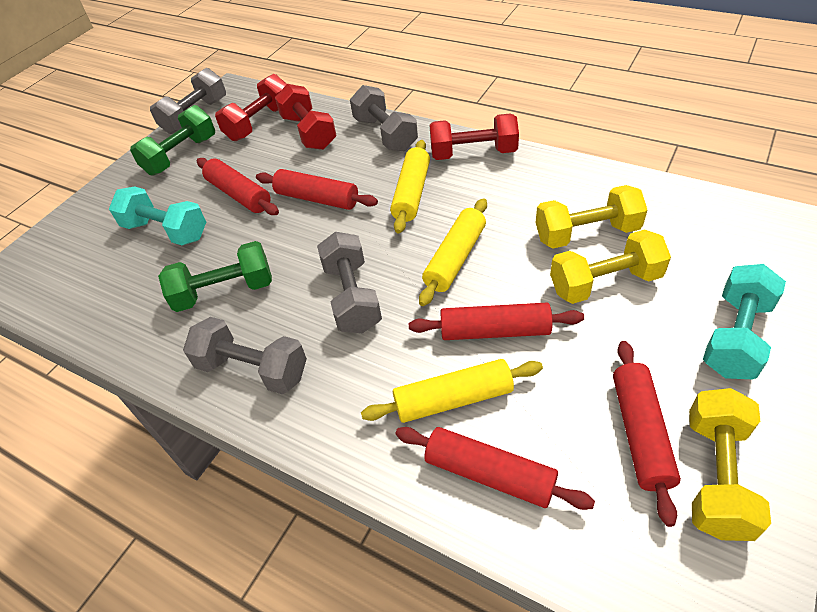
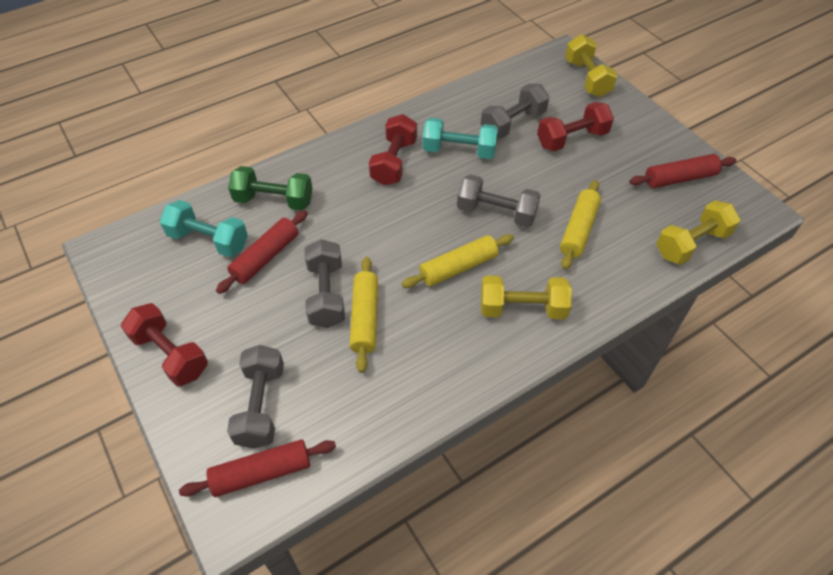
green dumbbell: 2 -> 1
red rolling pin: 5 -> 3

